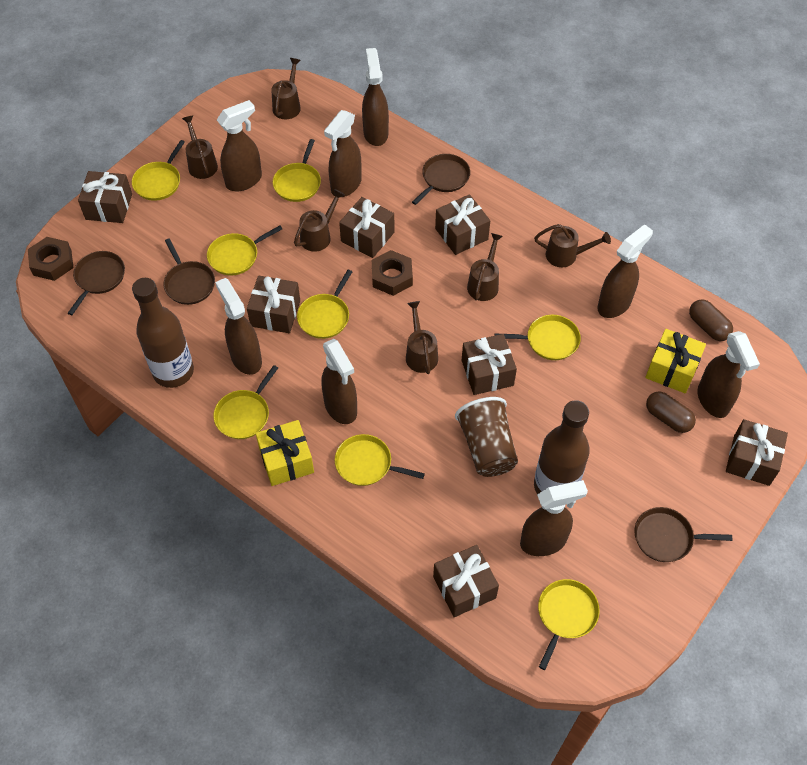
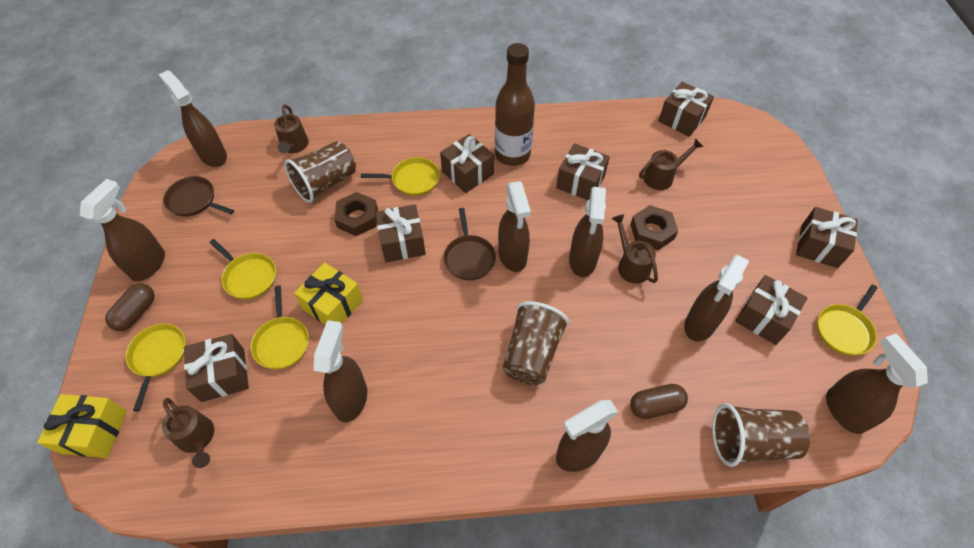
brown bottle: 2 -> 1
brown cup: 1 -> 3
brown pan: 4 -> 2
brown watering can: 6 -> 4
yellow pan: 8 -> 5

